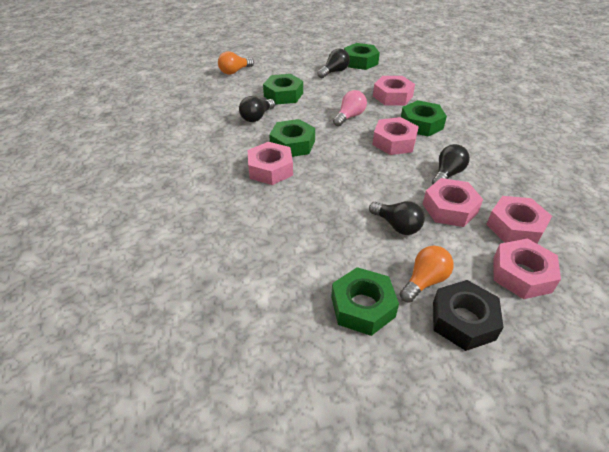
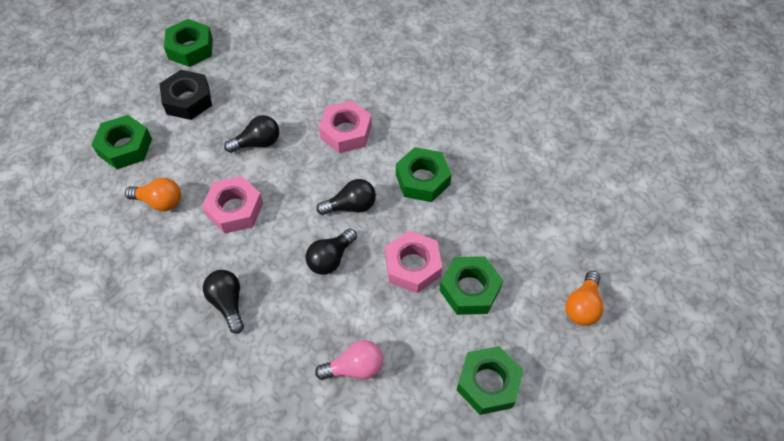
pink nut: 6 -> 3

